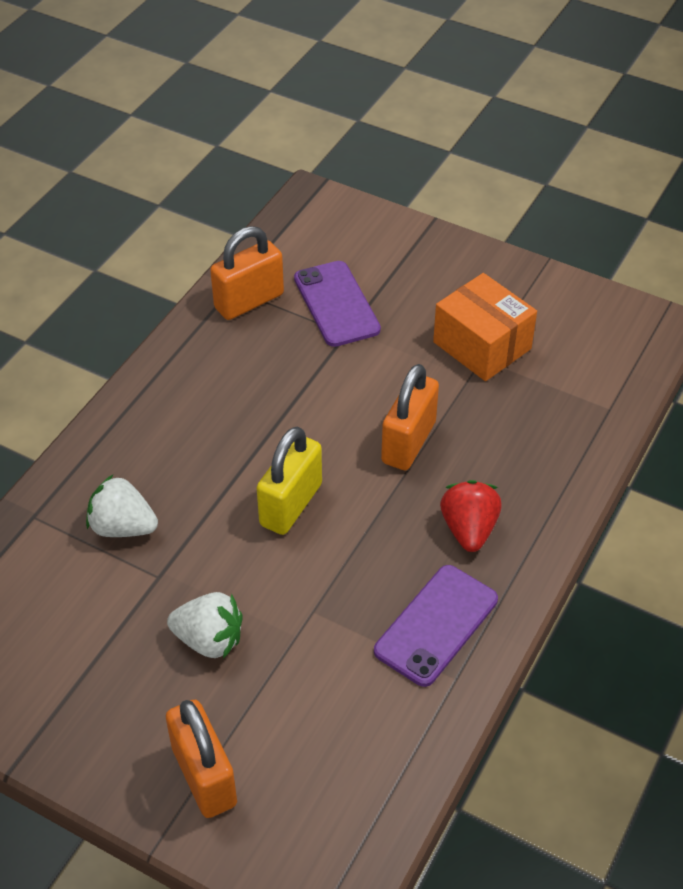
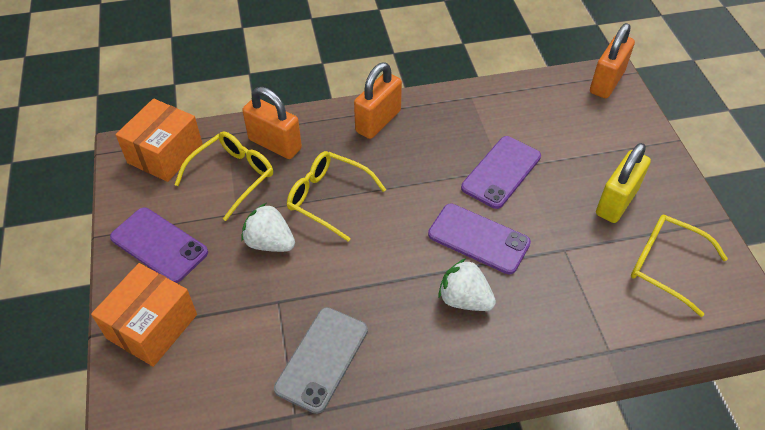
grey phone: 0 -> 1
orange box: 1 -> 2
purple phone: 2 -> 3
red strawberry: 1 -> 0
yellow glasses: 0 -> 3

